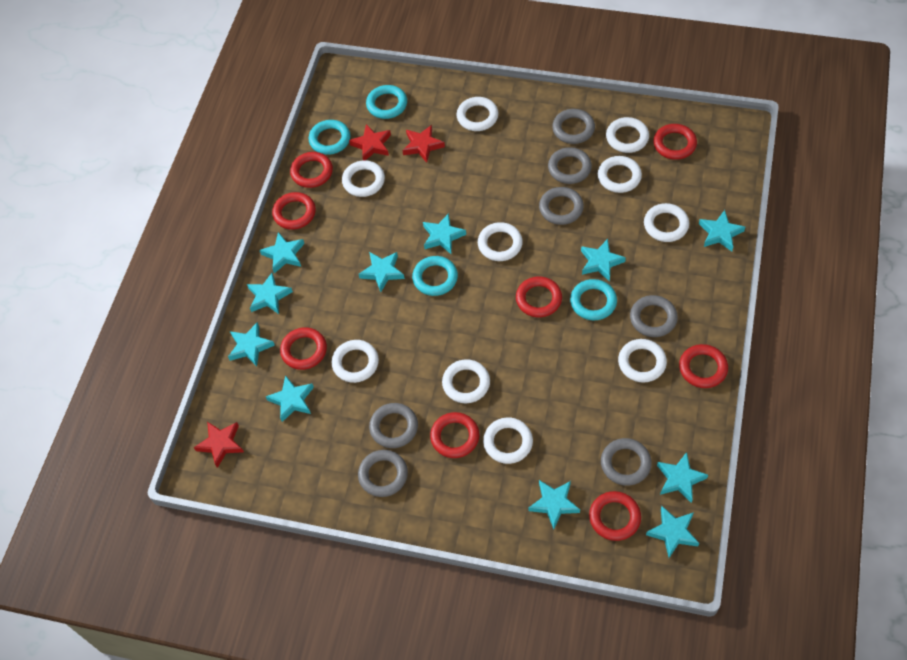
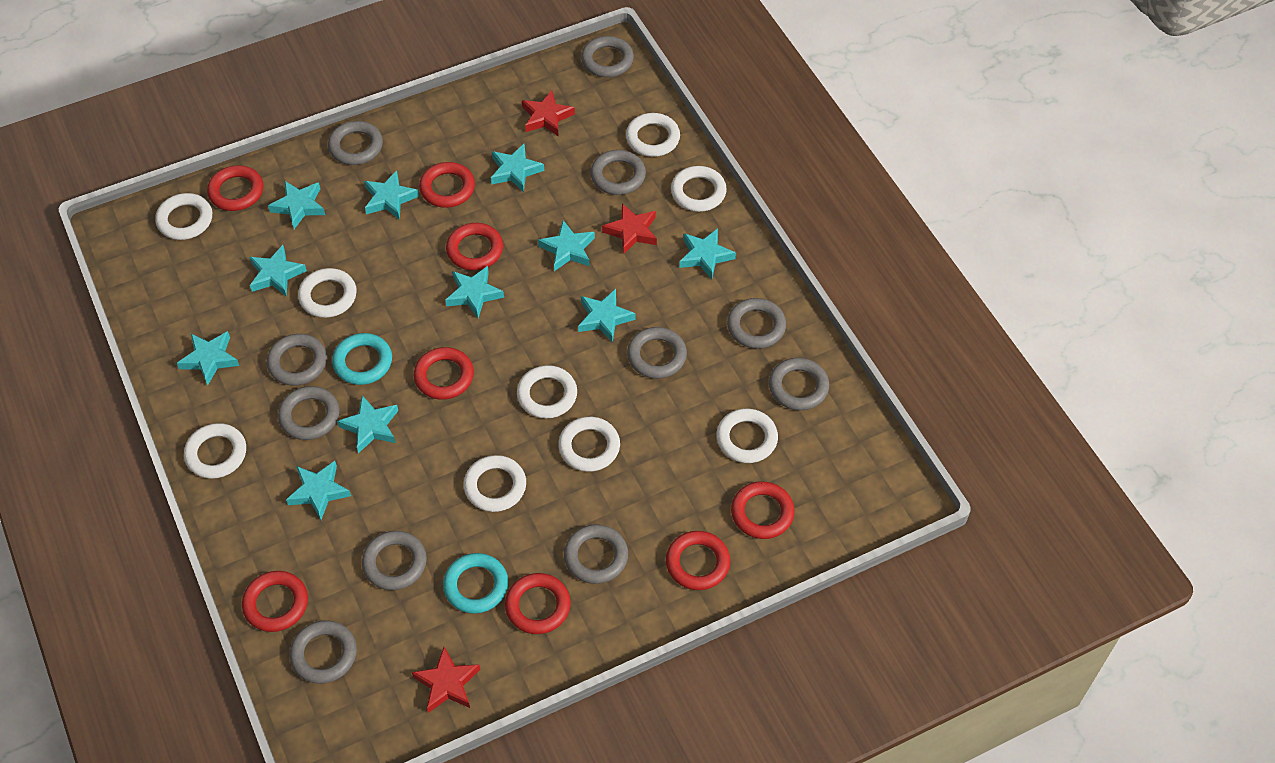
grey ring: 7 -> 11
turquoise ring: 4 -> 2
white ring: 10 -> 9

